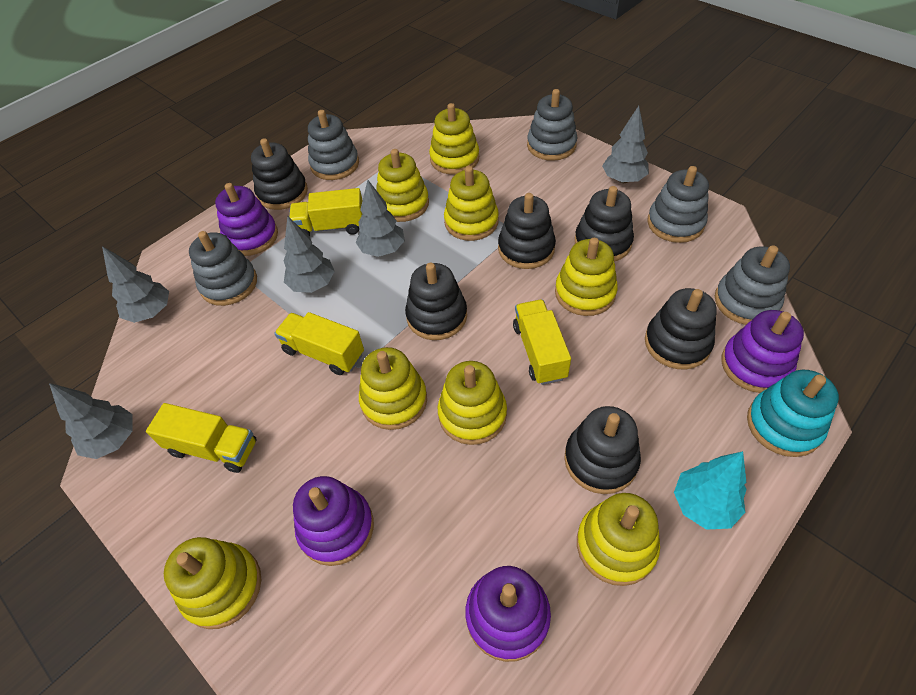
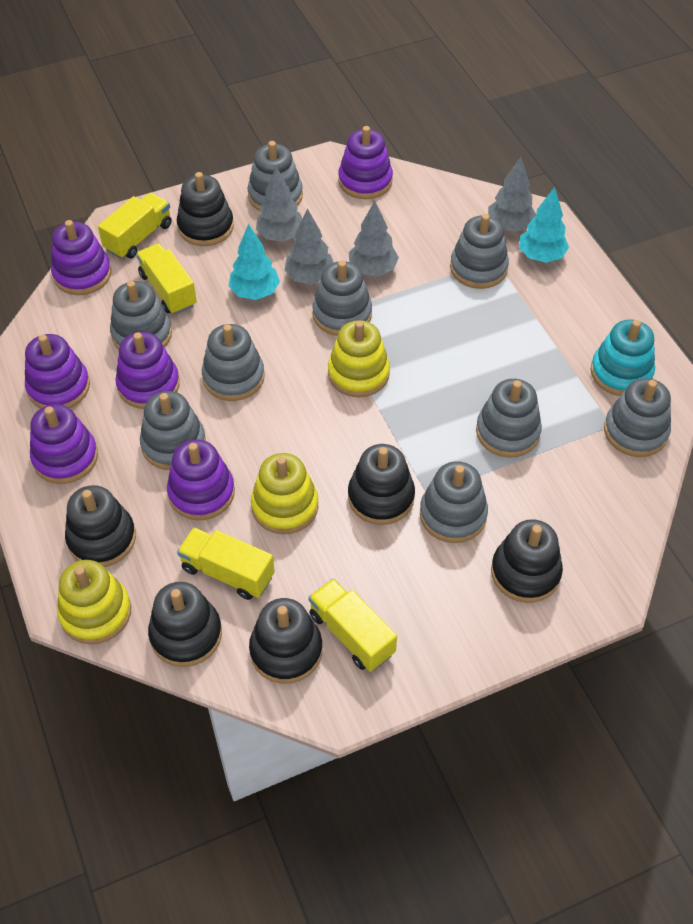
grey stacking toy: 5 -> 9
grey tree: 5 -> 4
purple stacking toy: 4 -> 6
turquoise tree: 1 -> 2
yellow stacking toy: 8 -> 3

